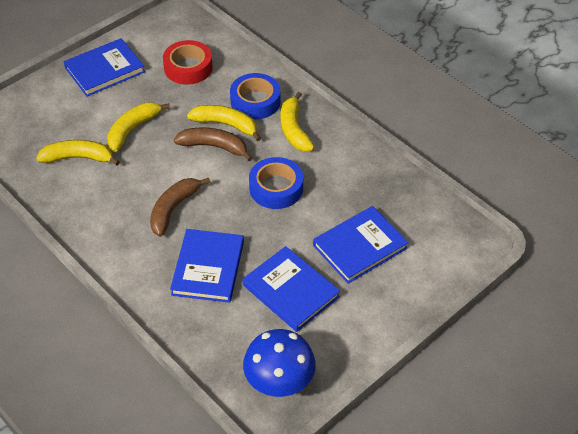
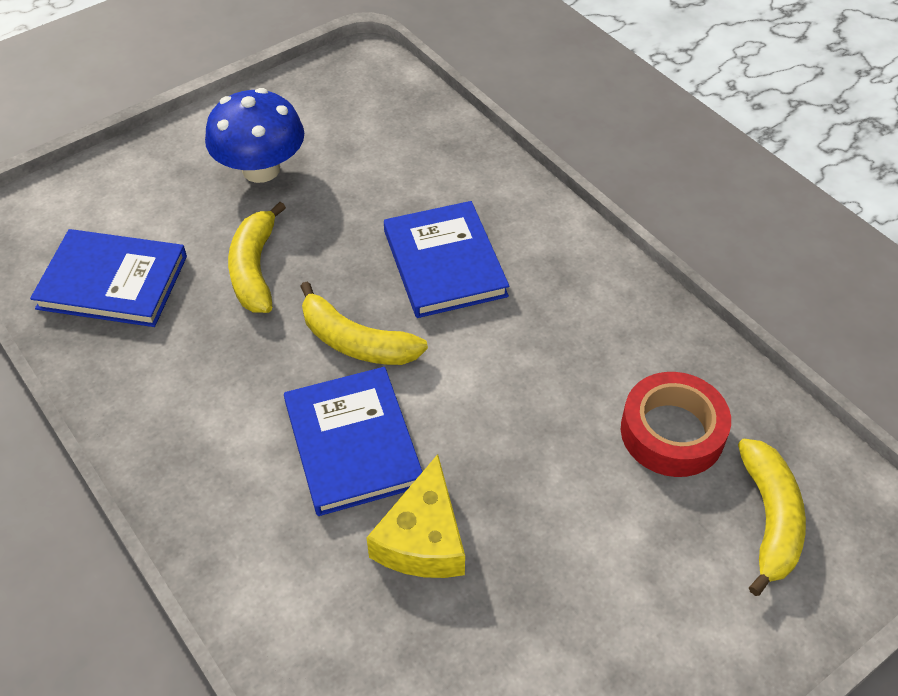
blue book: 4 -> 3
blue tape: 2 -> 0
brown banana: 2 -> 0
yellow banana: 4 -> 3
yellow cheese: 0 -> 1

